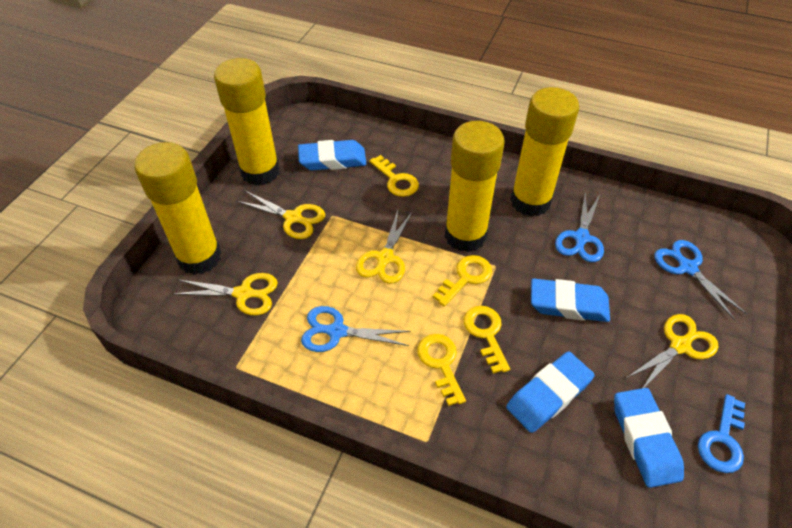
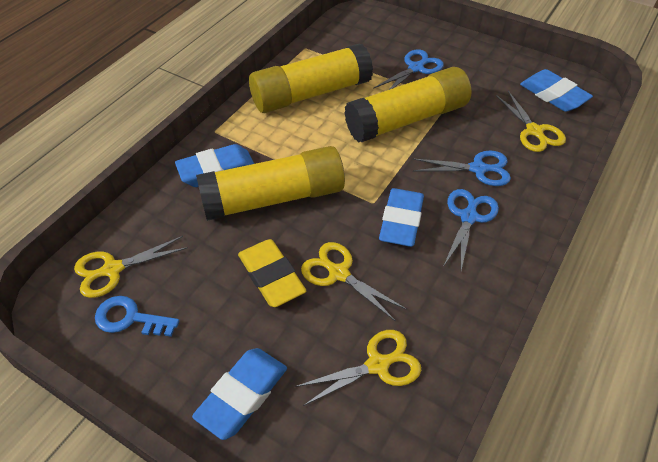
yellow eraser: 0 -> 1
yellow glue stick: 4 -> 3
yellow key: 4 -> 0

